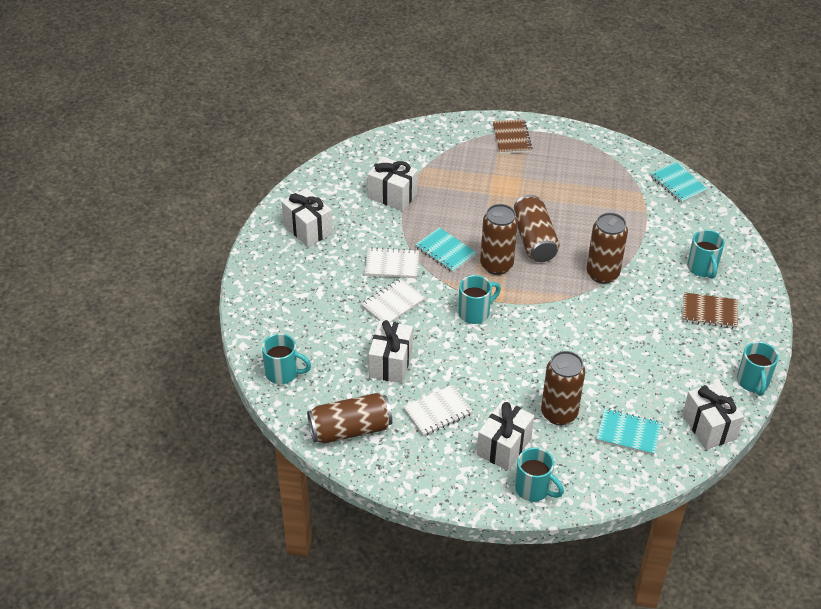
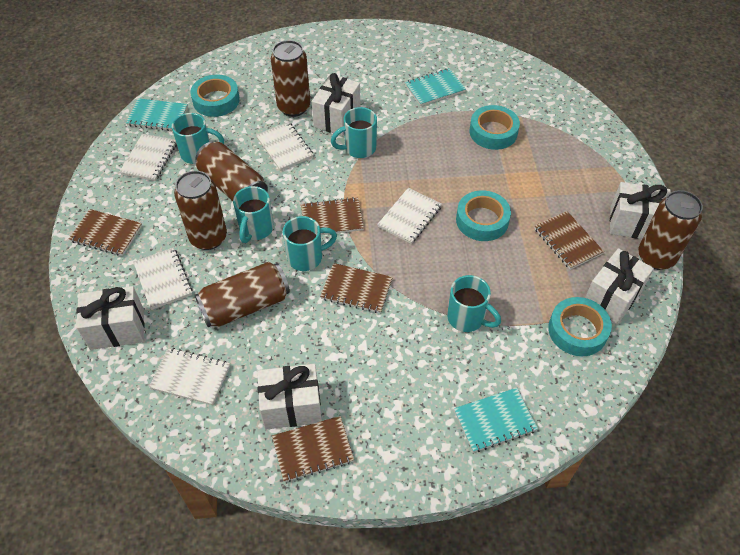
brown notebook: 2 -> 5
turquoise tape: 0 -> 4
white notebook: 3 -> 5

